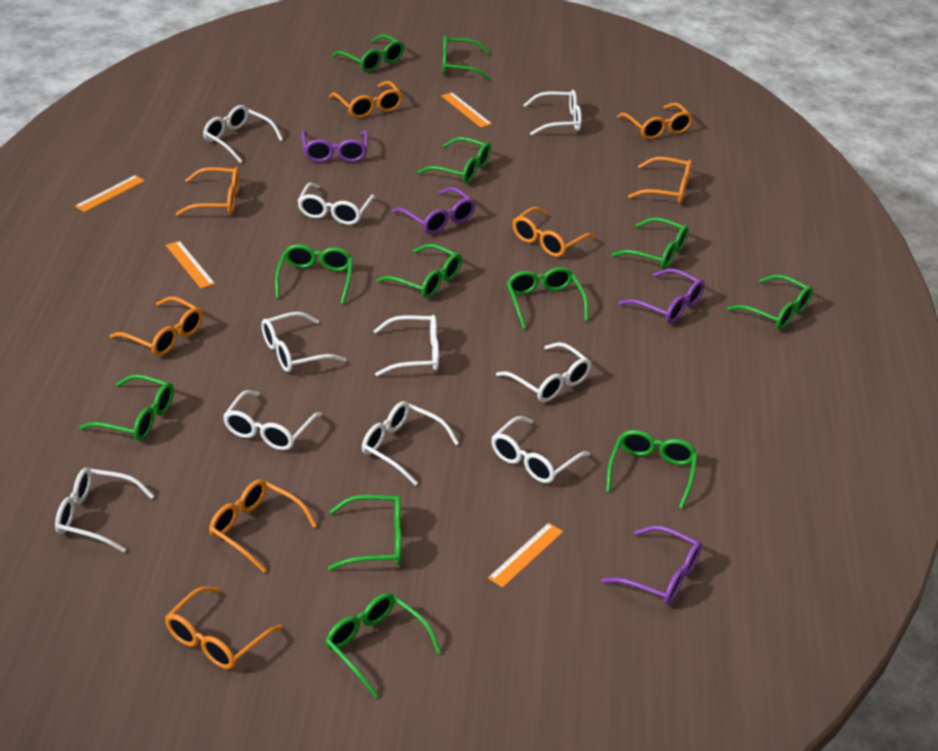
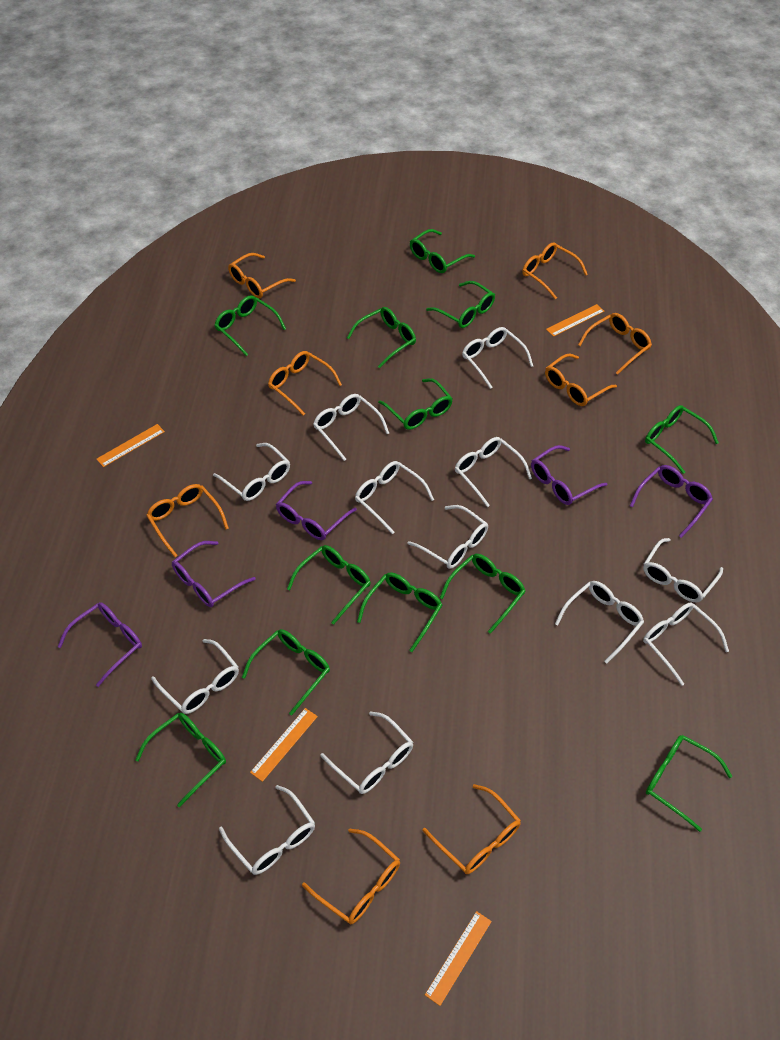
purple glasses: 4 -> 5
white glasses: 10 -> 12

